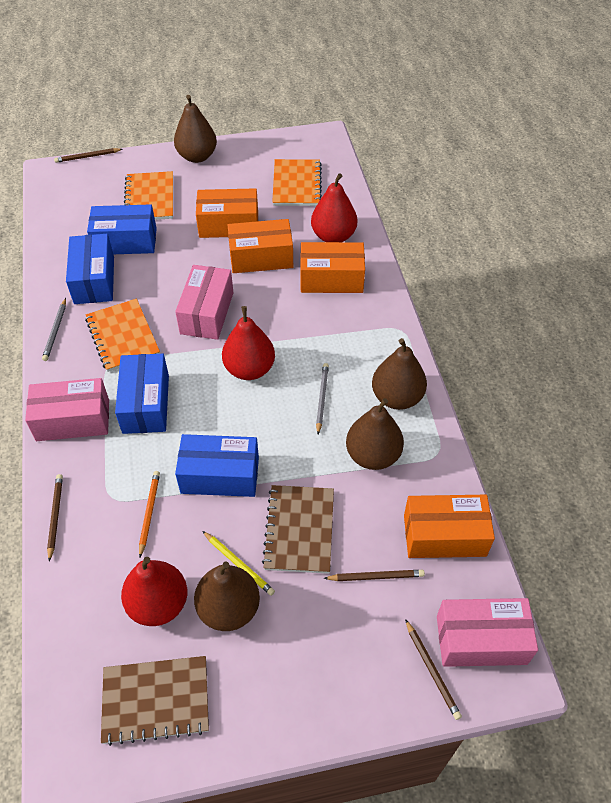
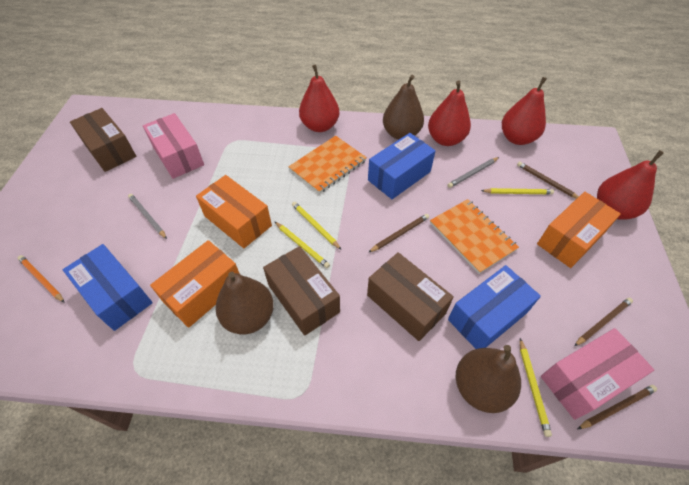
blue box: 4 -> 3
brown box: 0 -> 3
brown notebook: 2 -> 0
brown pear: 4 -> 3
orange box: 4 -> 3
orange notebook: 3 -> 2
pink box: 3 -> 2
red pear: 3 -> 4
yellow pencil: 1 -> 4

